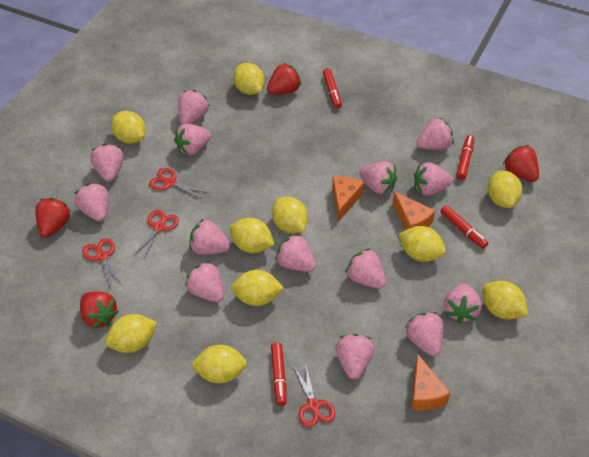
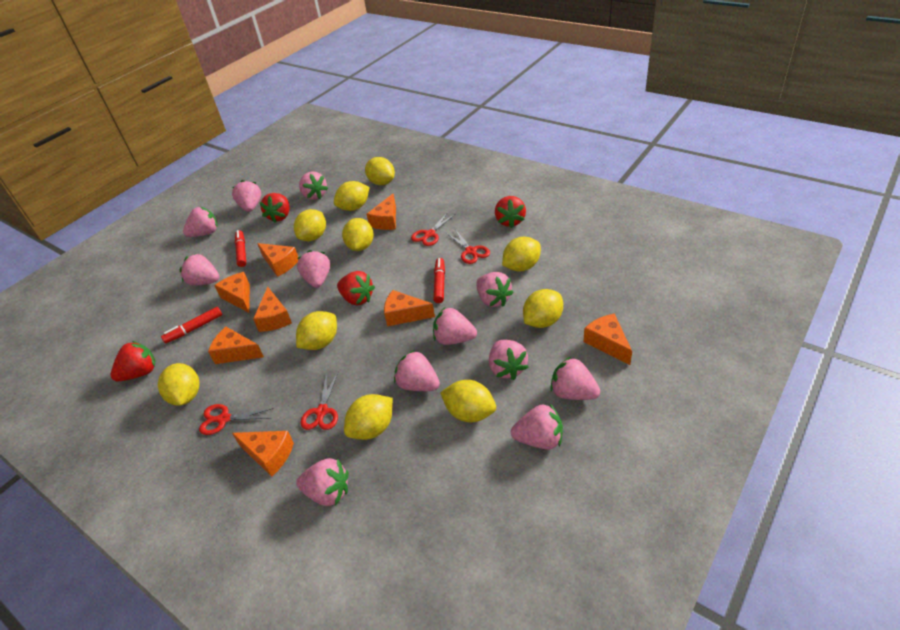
orange cheese: 3 -> 8
pink strawberry: 14 -> 12
red marker: 4 -> 3

